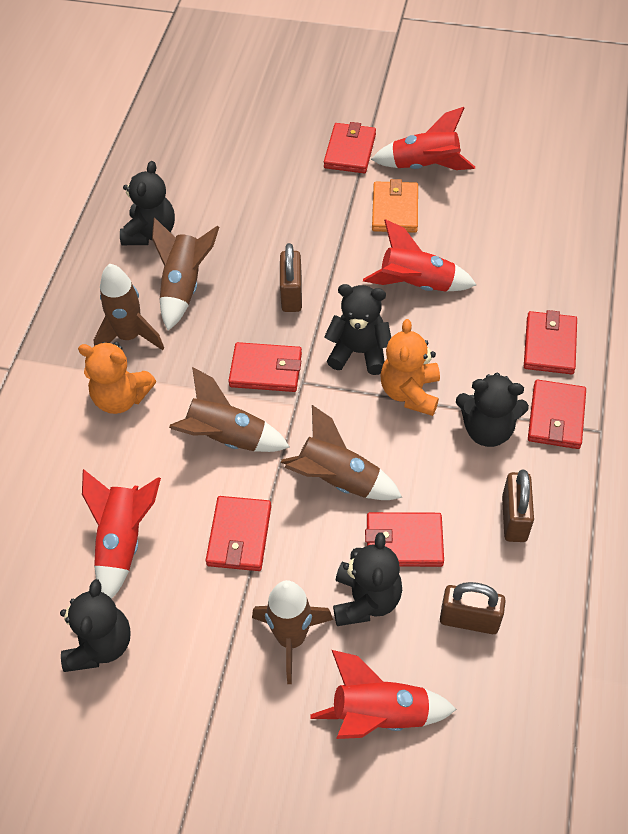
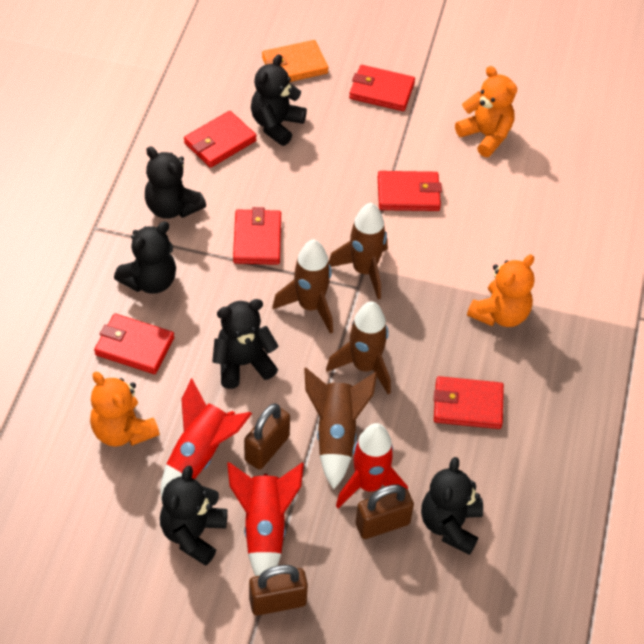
black teddy bear: 5 -> 6
brown rocket: 5 -> 4
orange teddy bear: 2 -> 3
red rocket: 4 -> 3

